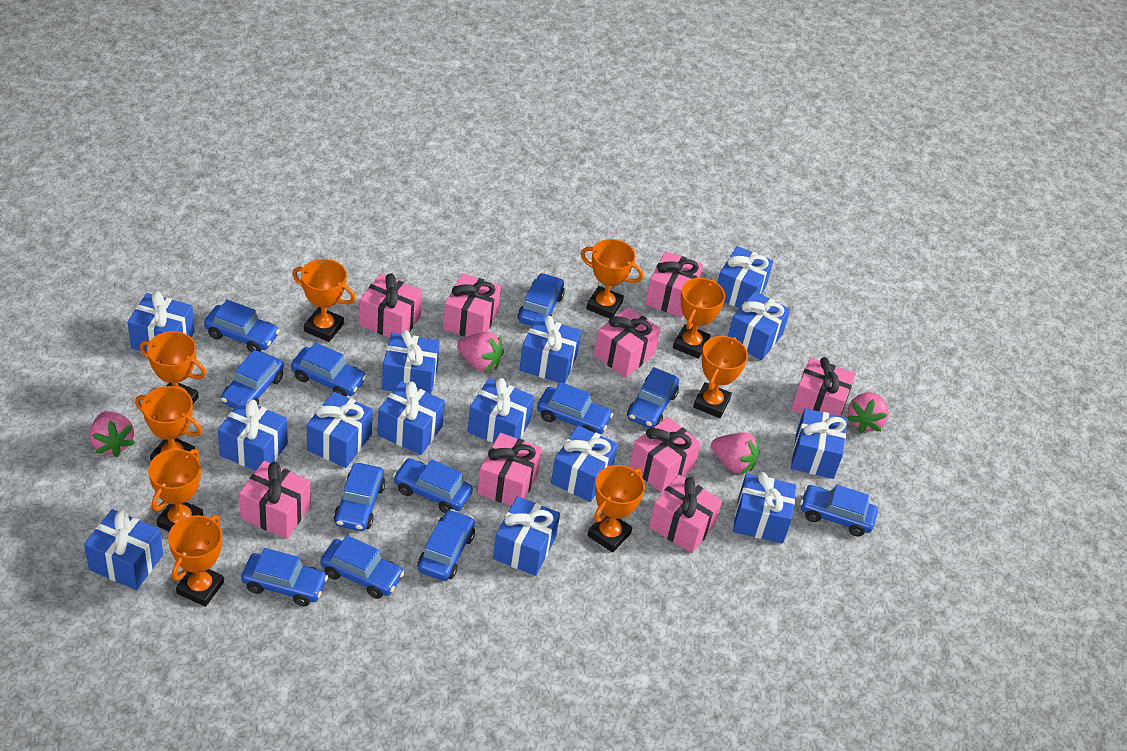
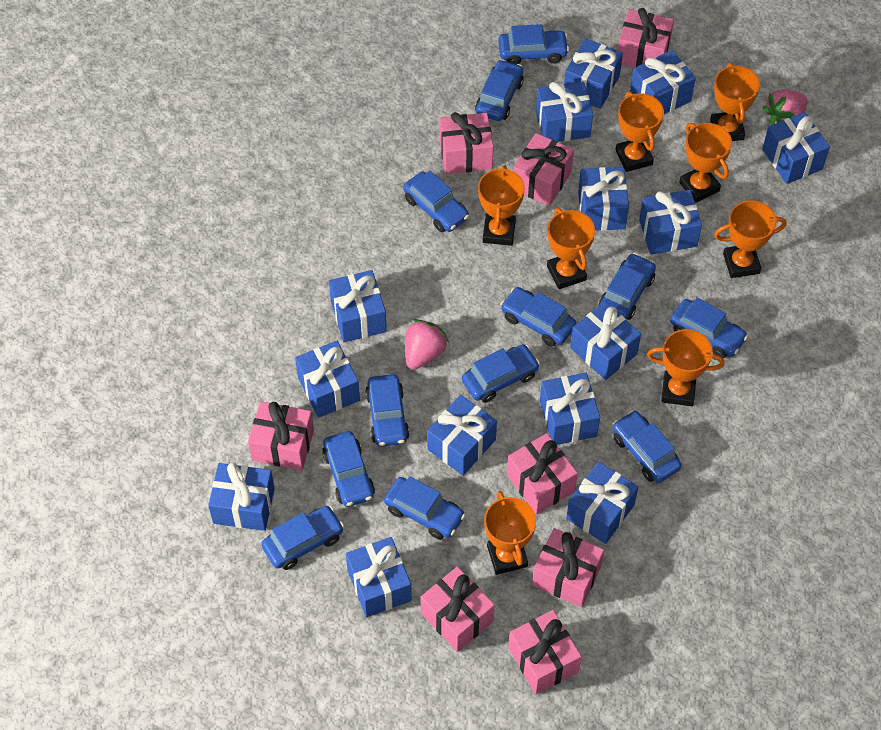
orange trophy: 9 -> 8
pink gift: 9 -> 8
pink strawberry: 4 -> 2

